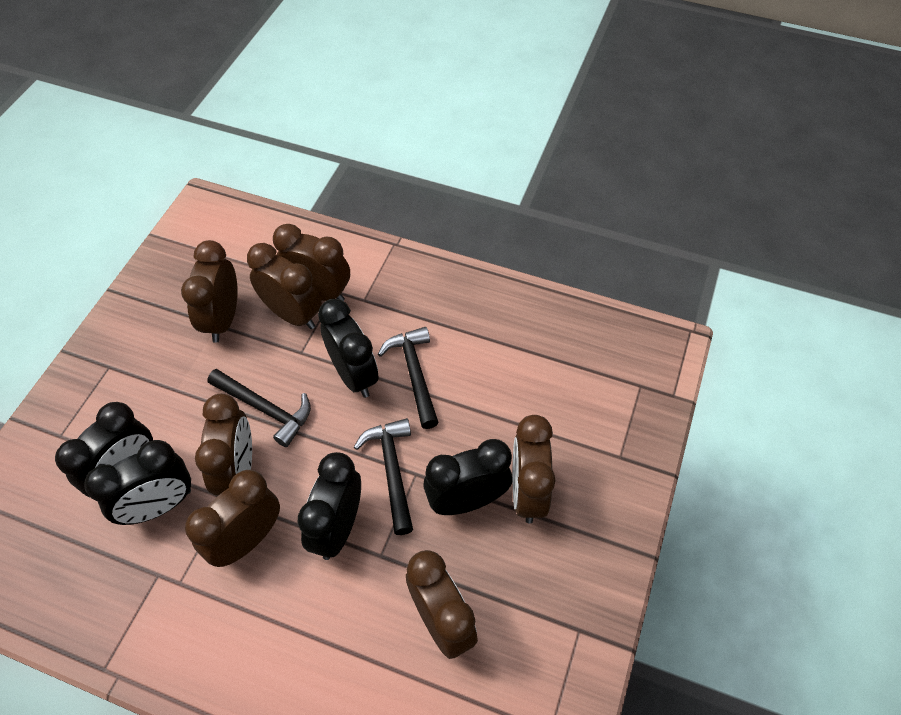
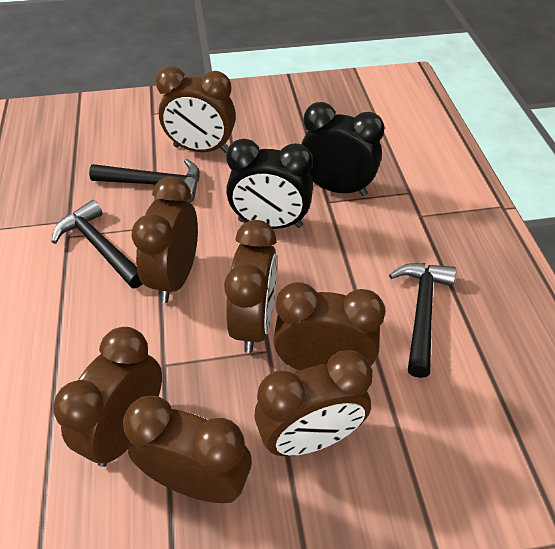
black clock: 5 -> 2

